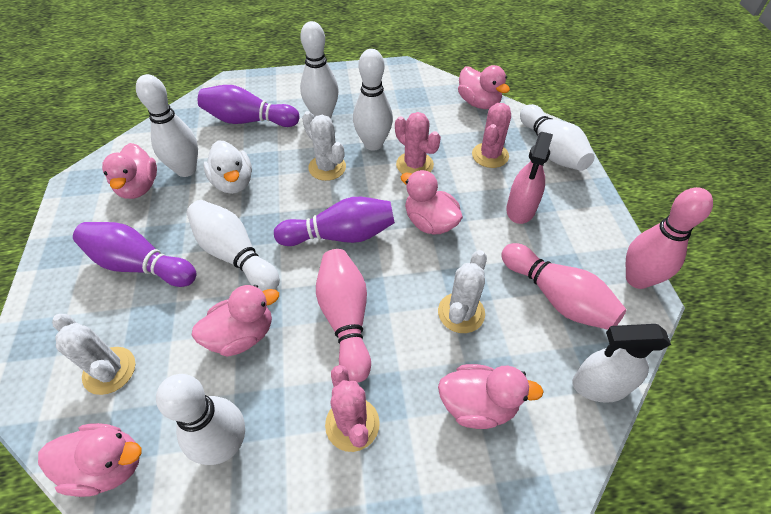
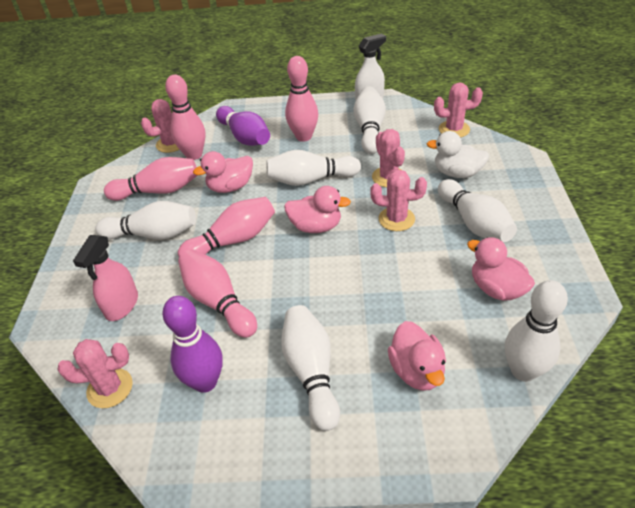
pink bowling pin: 3 -> 5
pink cactus: 3 -> 5
pink duck: 6 -> 4
purple bowling pin: 3 -> 2
white cactus: 3 -> 0

